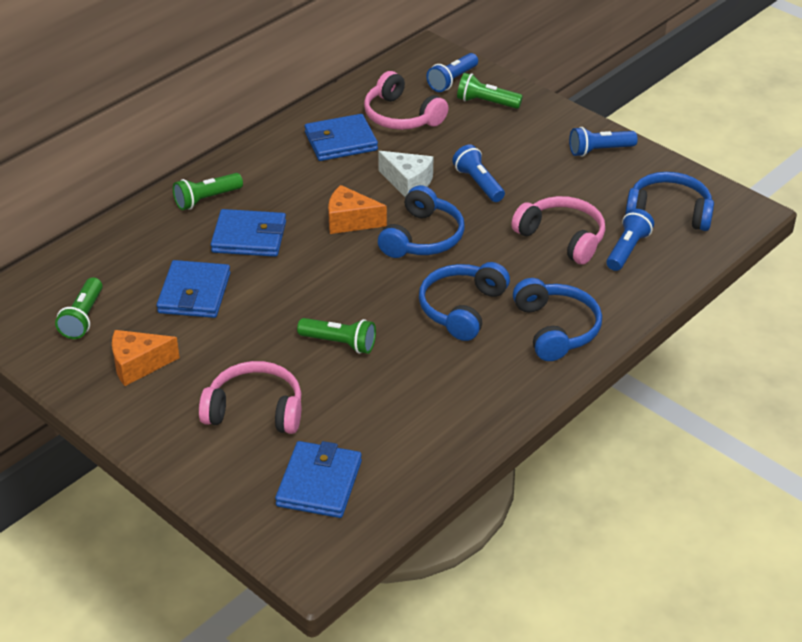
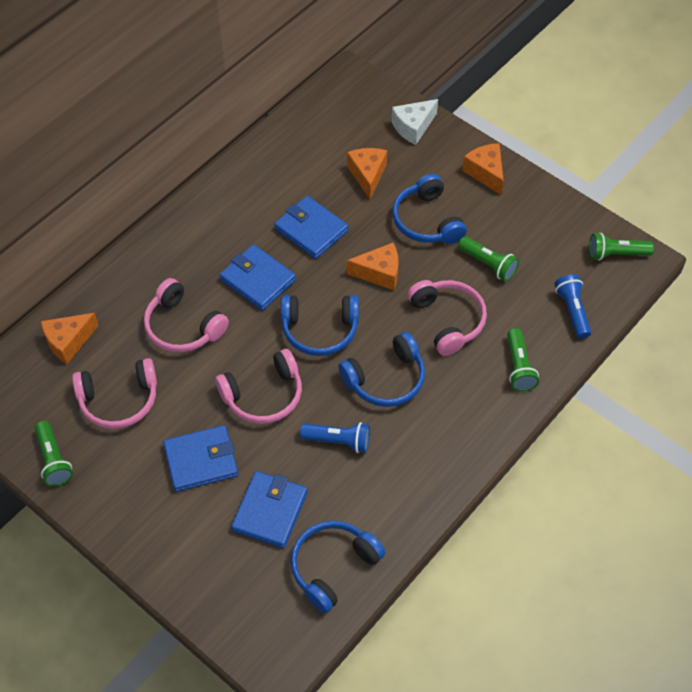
blue flashlight: 4 -> 2
orange cheese: 2 -> 4
pink headphones: 3 -> 4

